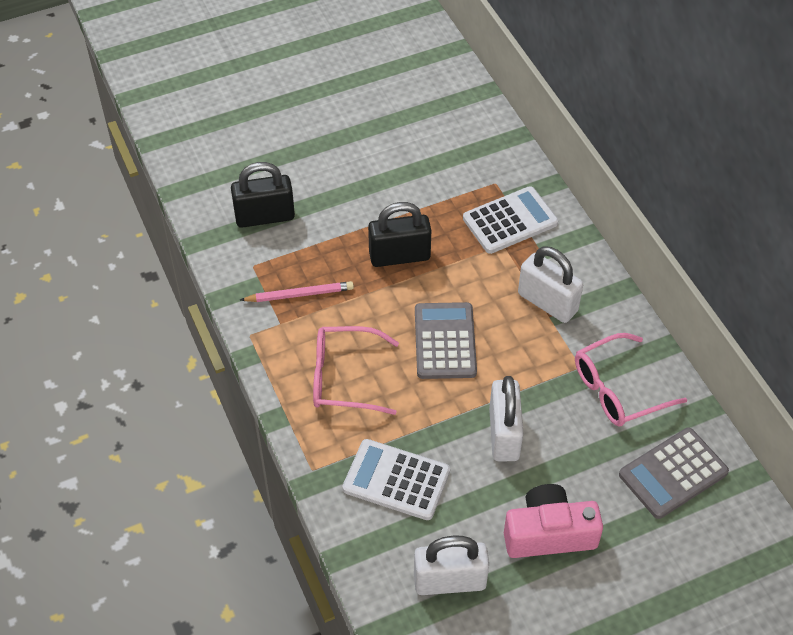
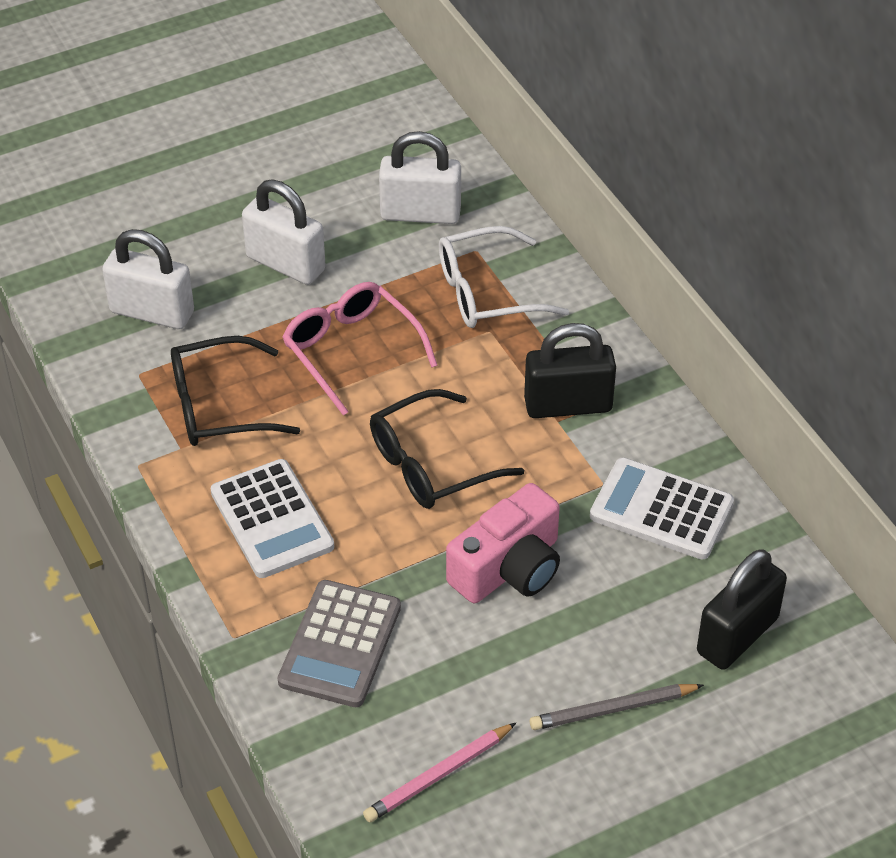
black glasses: 0 -> 2
grey calculator: 2 -> 1
grey pencil: 0 -> 1
pink glasses: 2 -> 1
white glasses: 0 -> 1

